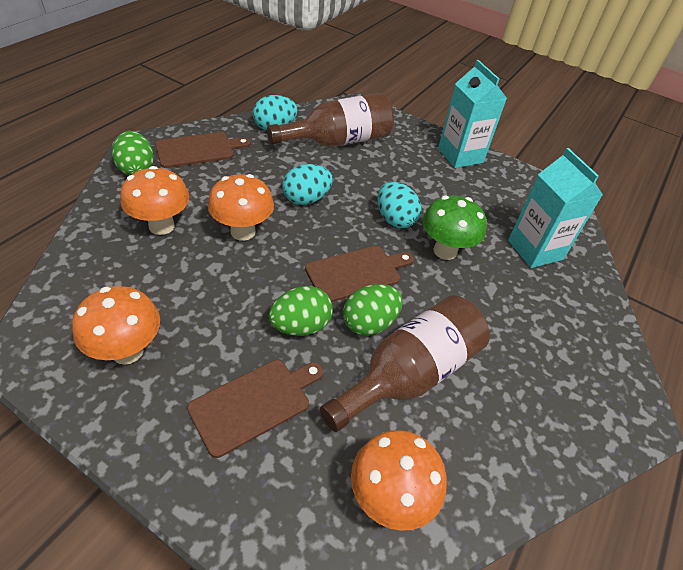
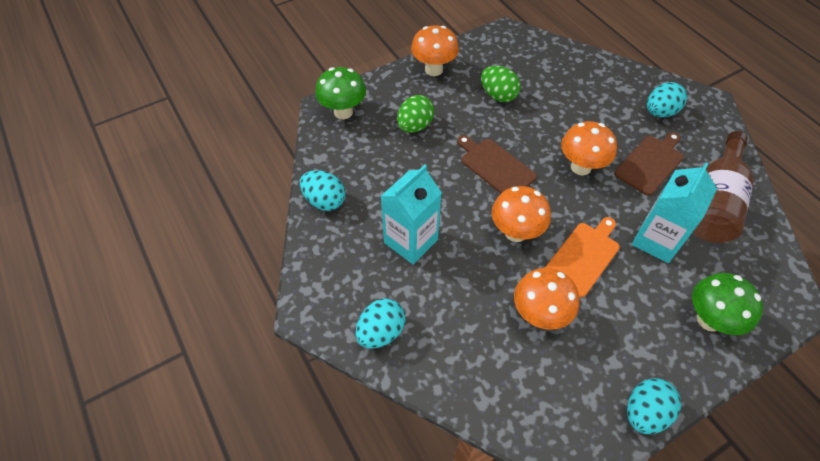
brown bottle: 2 -> 1
brown cutting board: 3 -> 2
green egg: 3 -> 2
green mushroom: 1 -> 2
orange cutting board: 0 -> 1
turquoise egg: 3 -> 4

